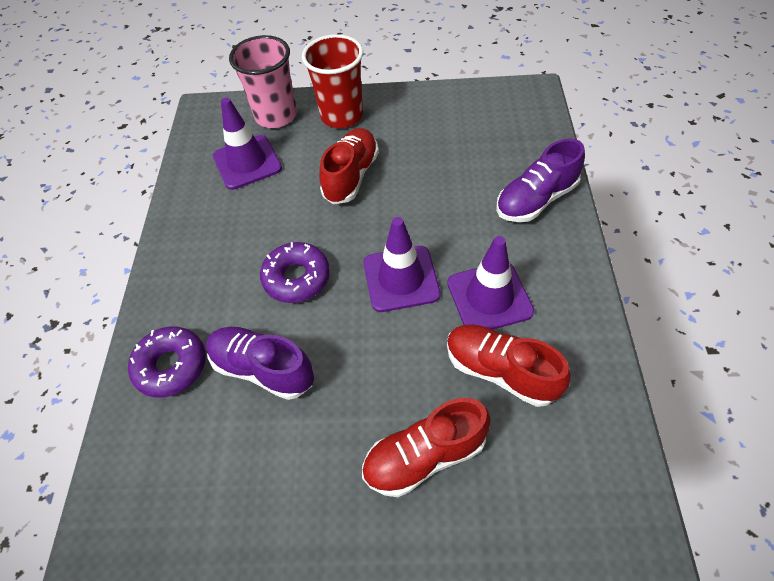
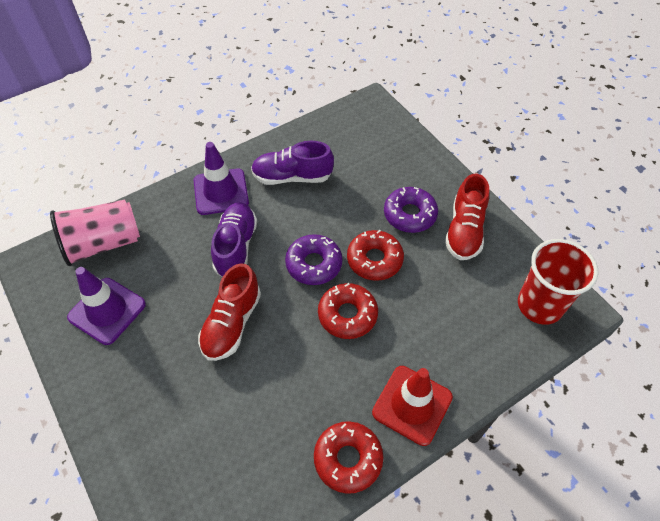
purple traffic cone: 3 -> 2
red donut: 0 -> 3
red shoe: 3 -> 2
red traffic cone: 0 -> 1

